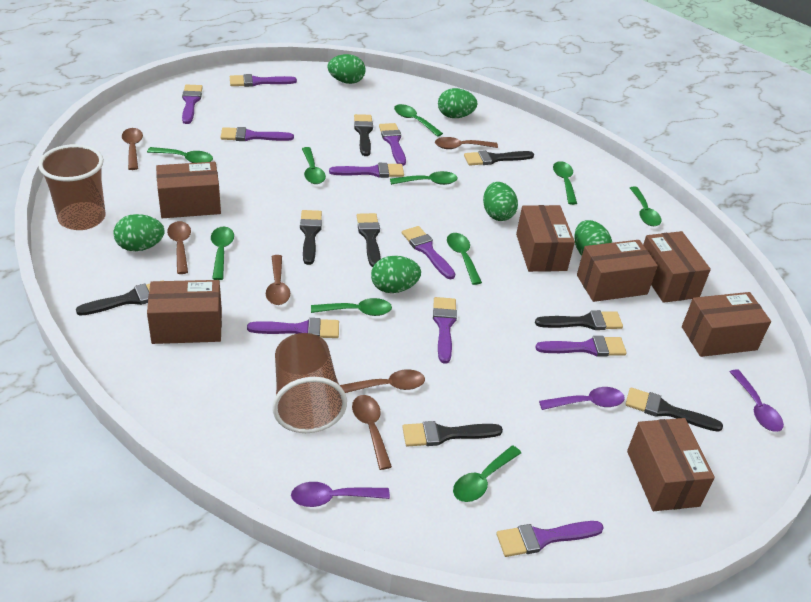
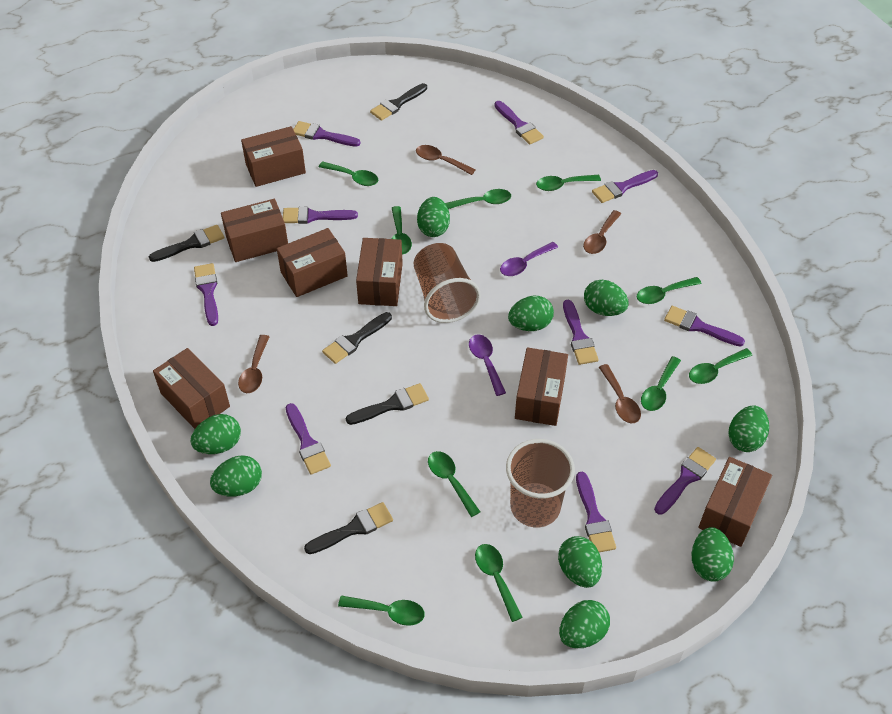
black brush: 8 -> 5
brown spoon: 6 -> 4
green egg: 6 -> 9
purple spoon: 3 -> 2

